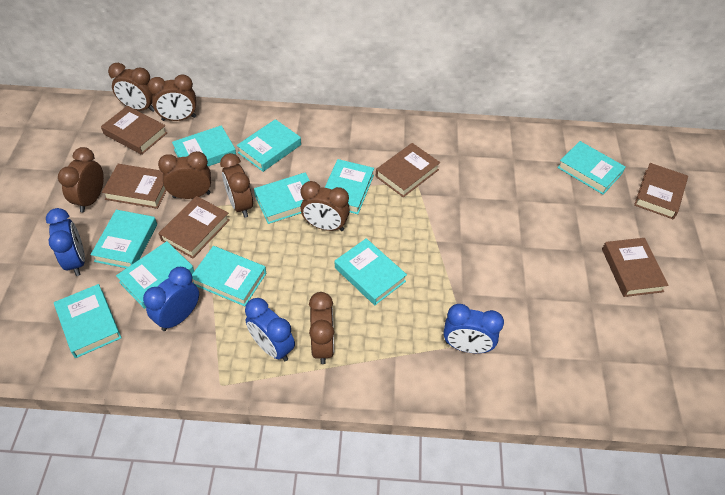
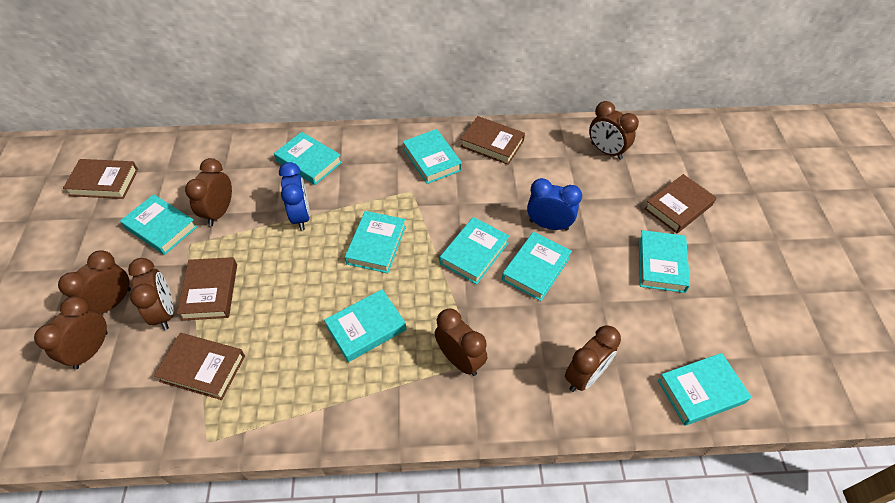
blue clock: 4 -> 2
brown book: 6 -> 5
turquoise book: 10 -> 9

